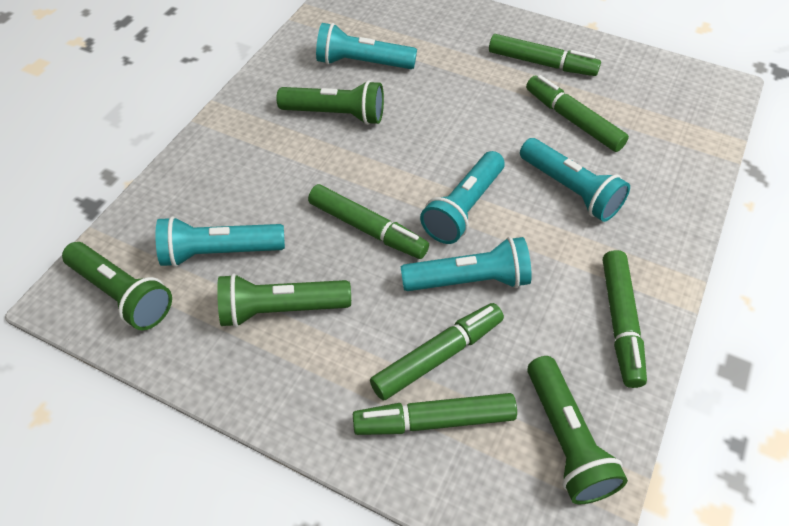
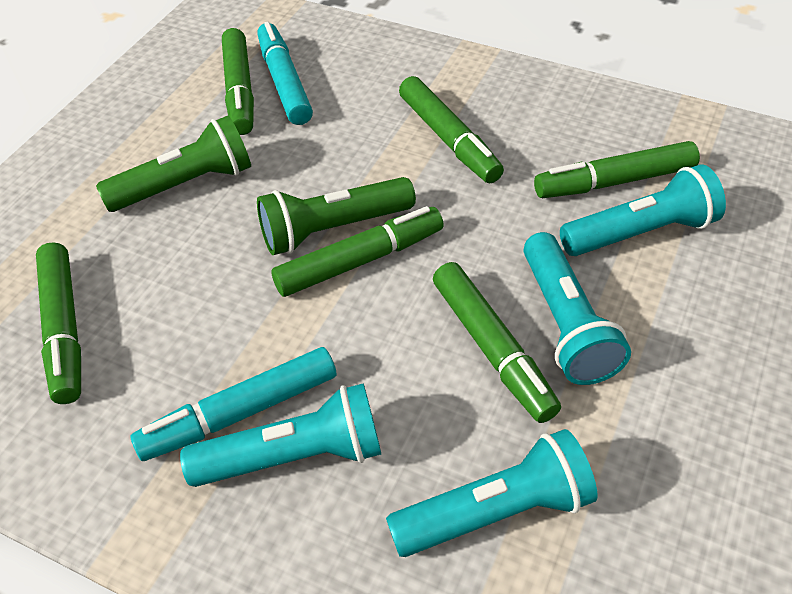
green flashlight: 4 -> 2
turquoise flashlight: 5 -> 4
turquoise marker: 0 -> 2

